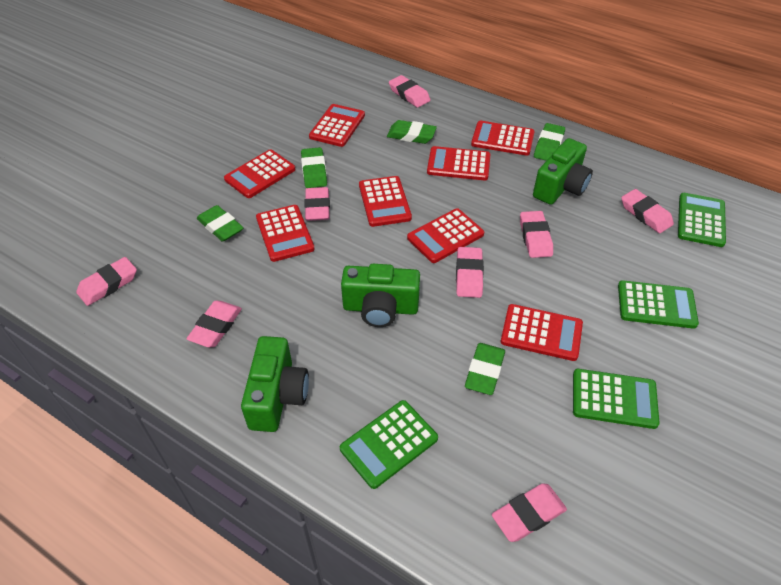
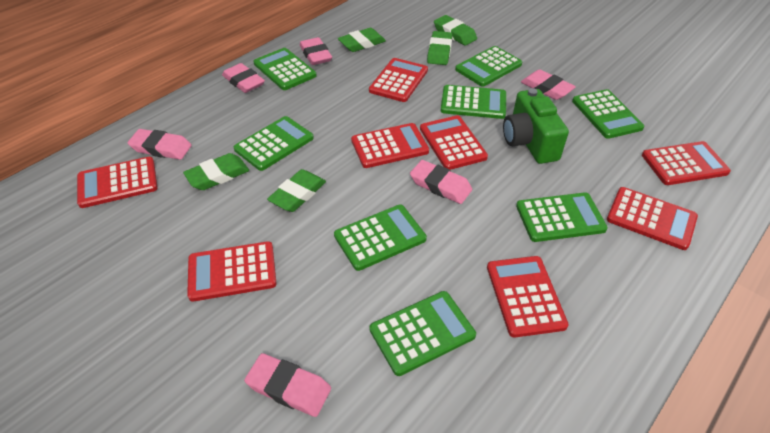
green calculator: 4 -> 8
green camera: 3 -> 1
pink eraser: 8 -> 6

